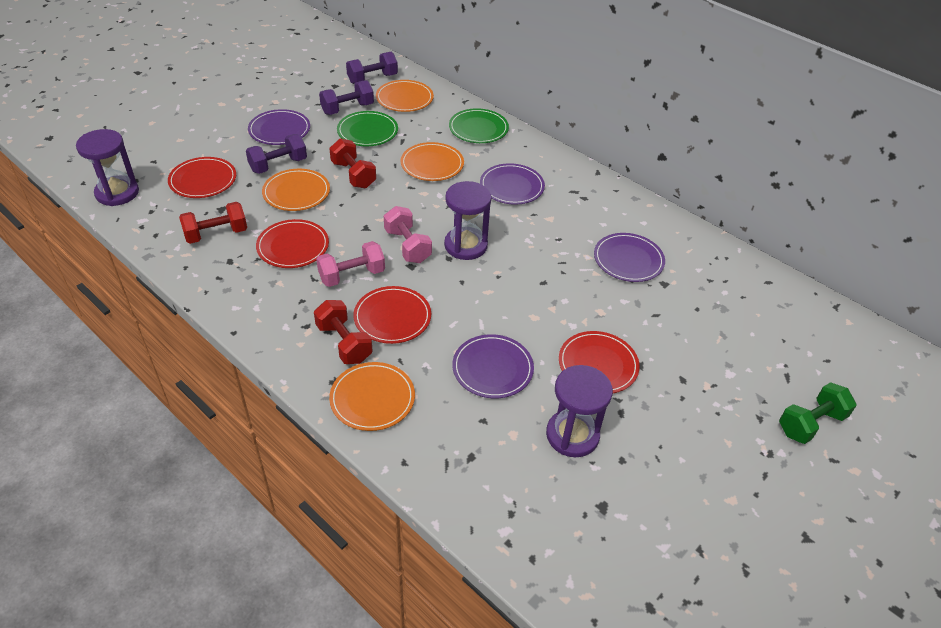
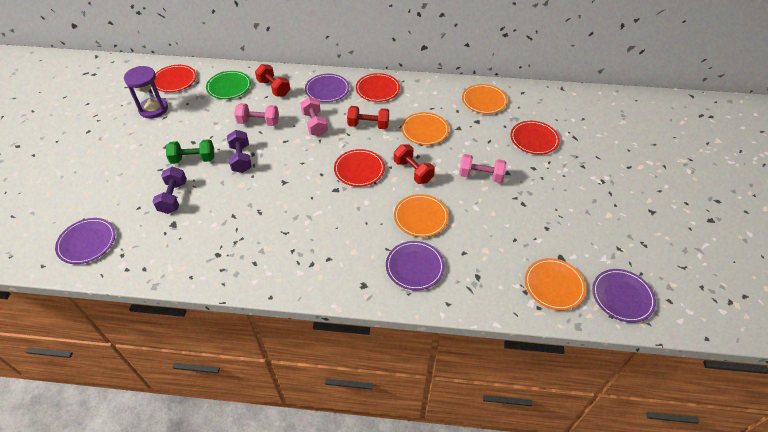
green plate: 2 -> 1
pink dumbbell: 2 -> 3
purple dumbbell: 3 -> 2
purple hourglass: 3 -> 1

